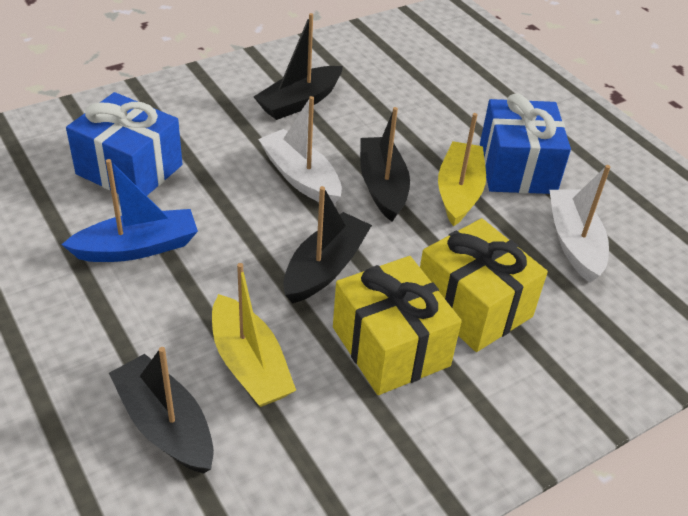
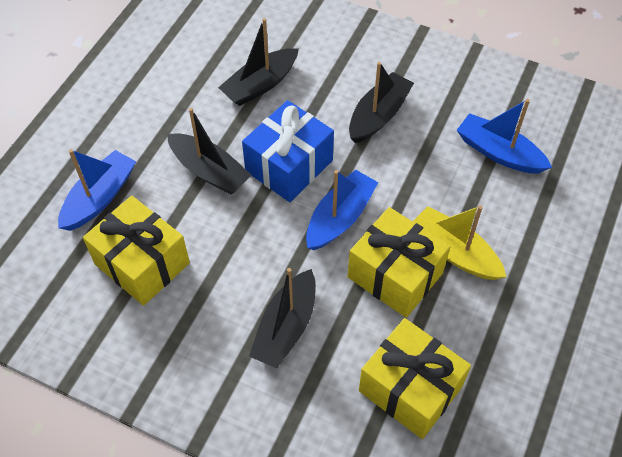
blue boat: 1 -> 3
blue gift: 2 -> 1
white boat: 2 -> 0
yellow boat: 2 -> 1
yellow gift: 2 -> 3

